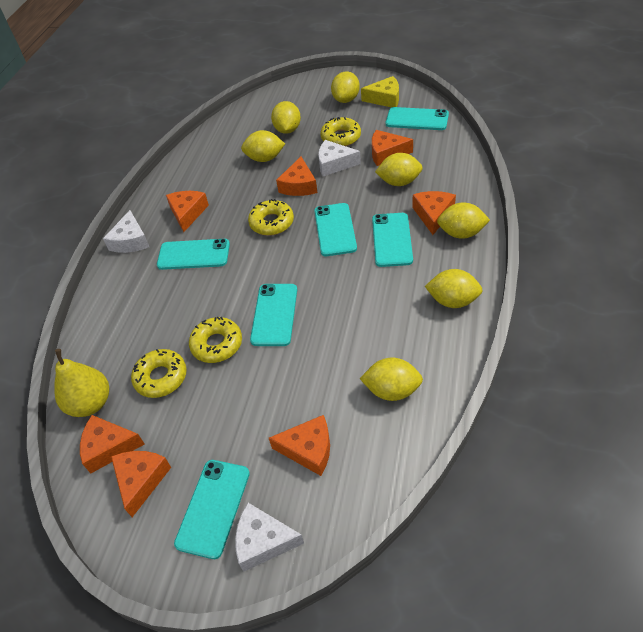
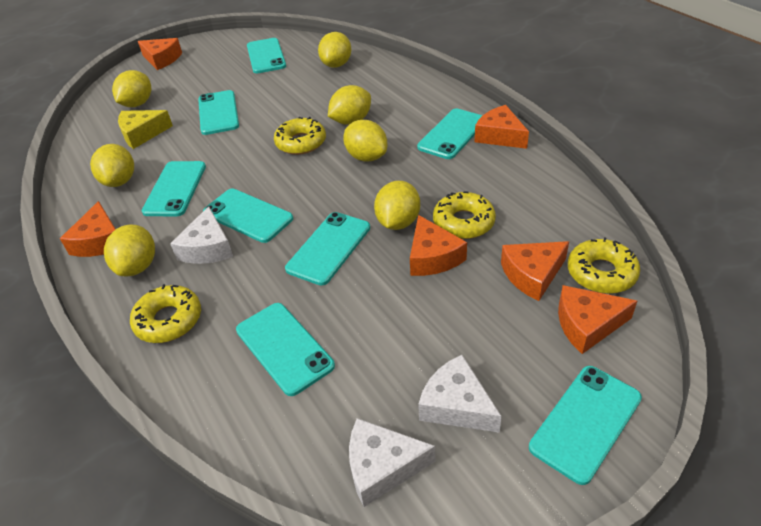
orange cheese: 7 -> 6
turquoise phone: 6 -> 8
yellow pear: 1 -> 0

